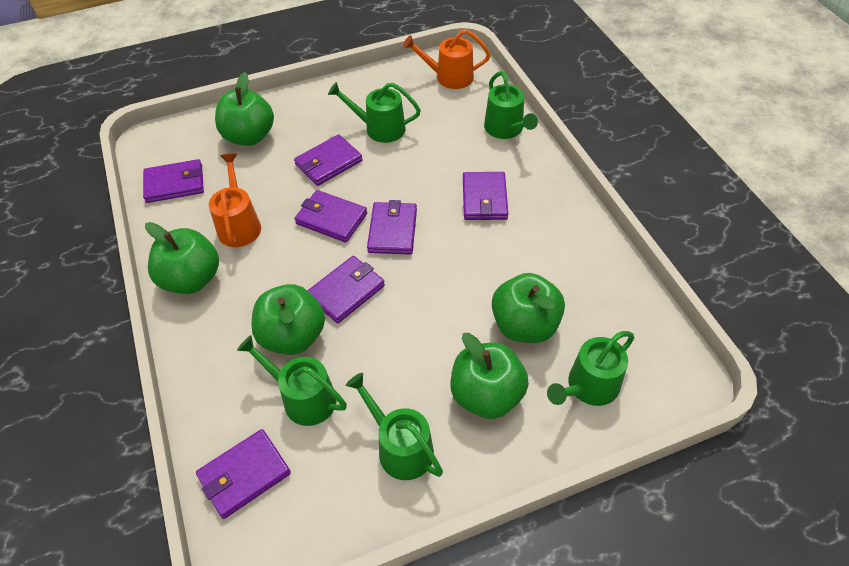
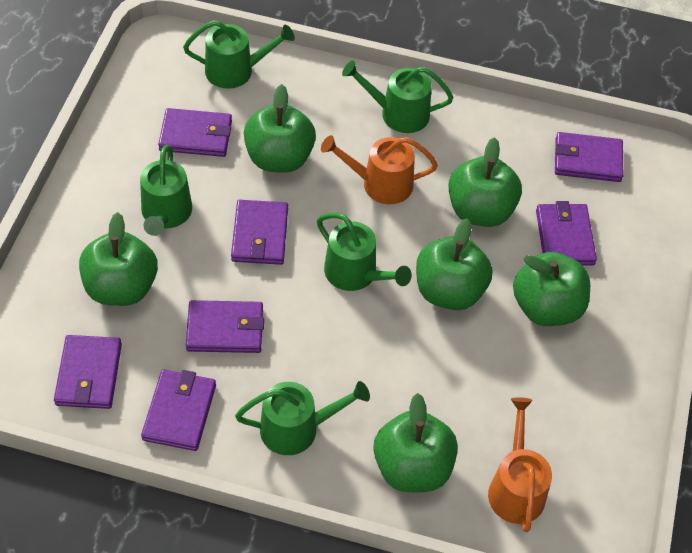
green apple: 5 -> 6

